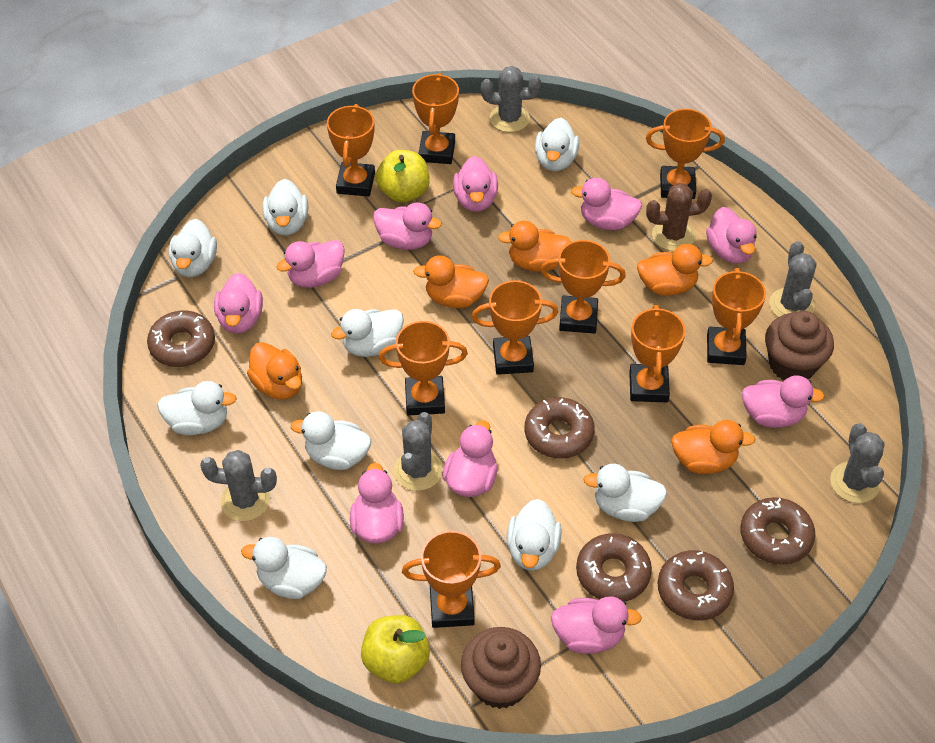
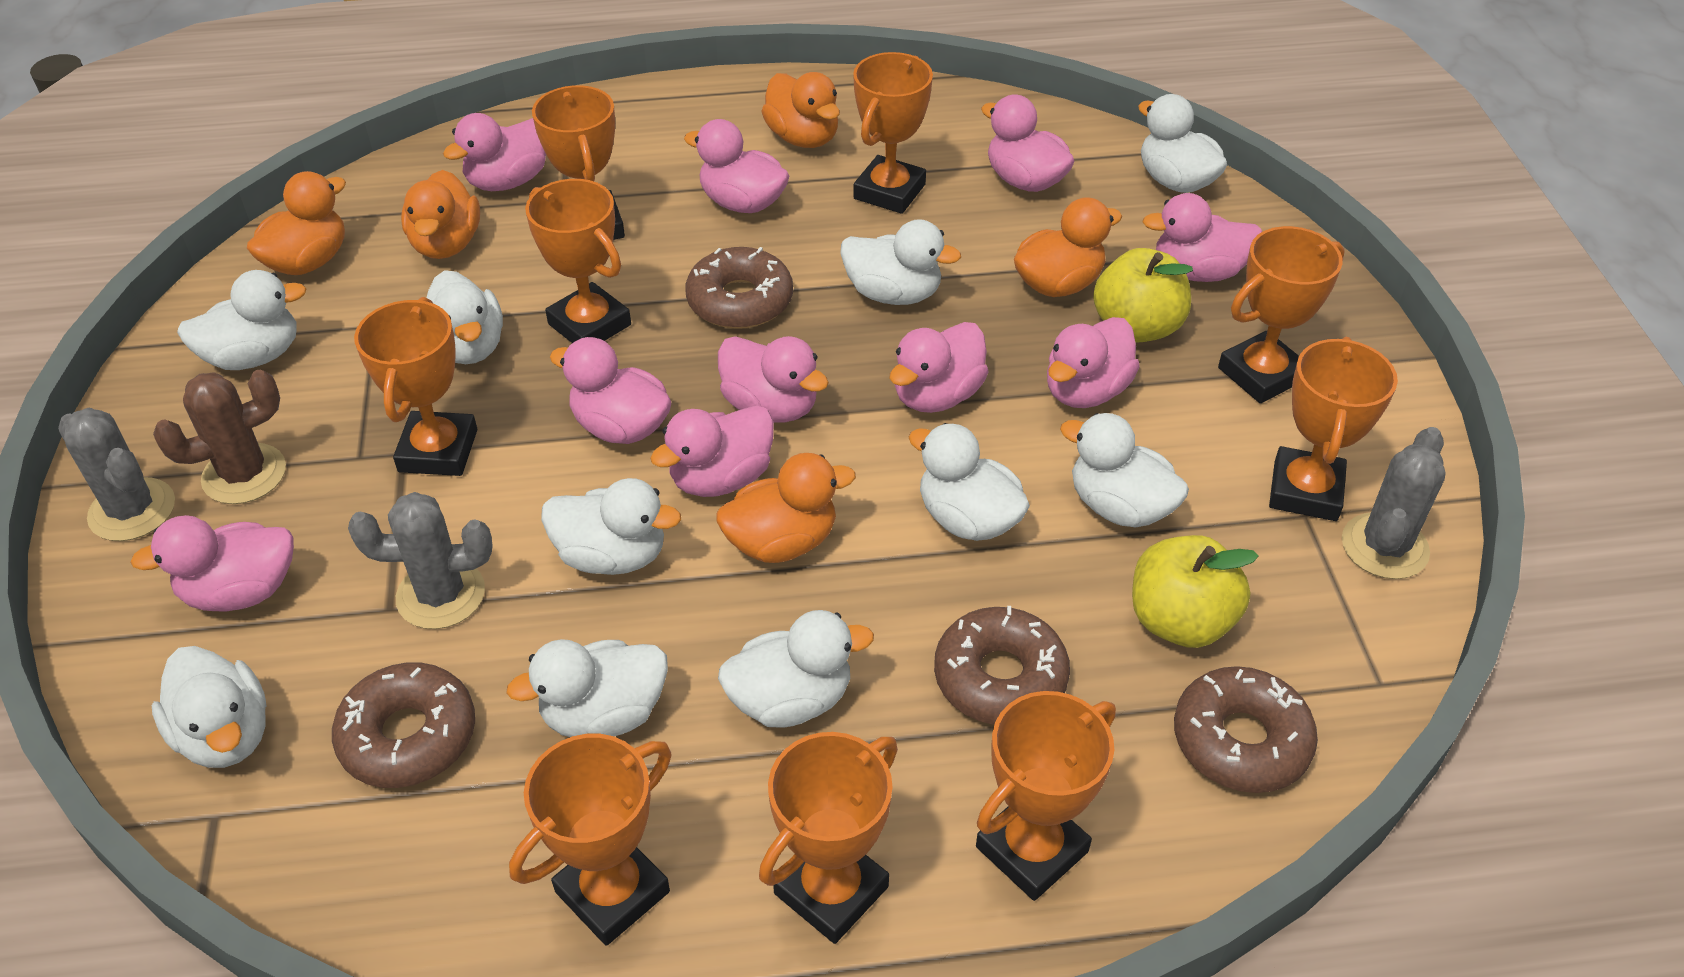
brown cupcake: 2 -> 0
brown donut: 5 -> 4
grey cactus: 5 -> 3
white duck: 9 -> 10

